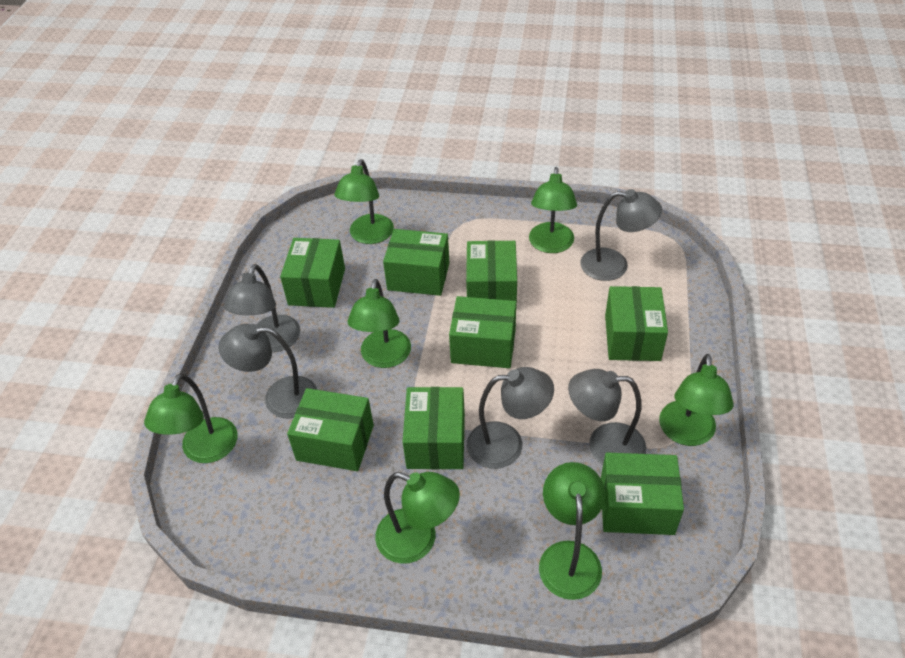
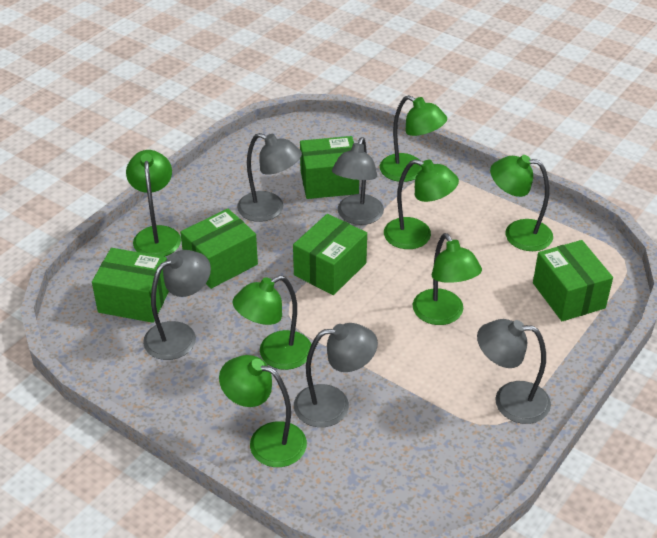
green box: 8 -> 5

